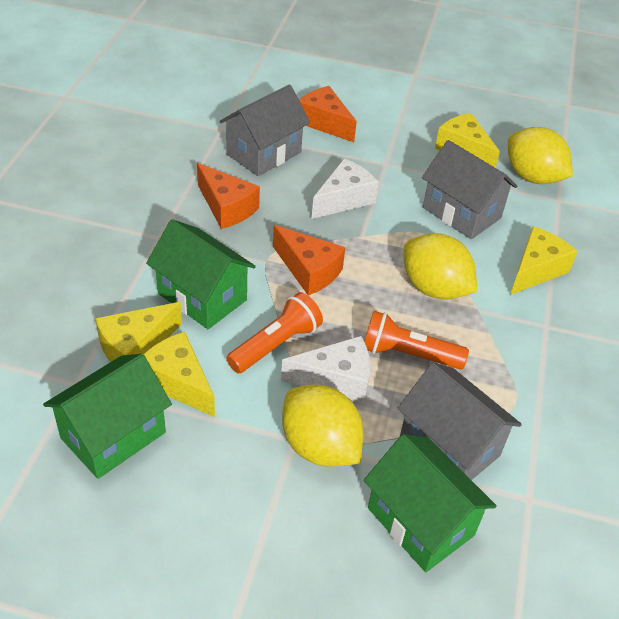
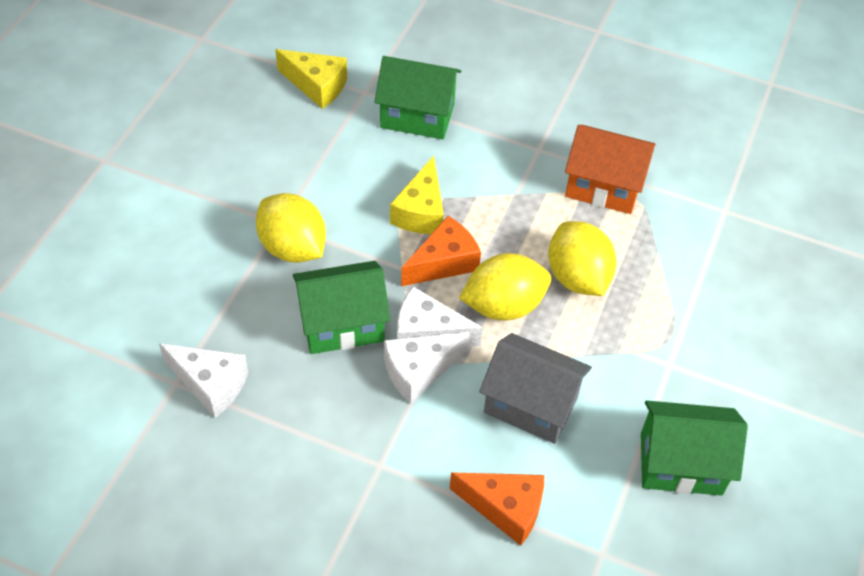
grey house: 3 -> 1
orange cheese: 3 -> 2
orange flashlight: 2 -> 0
orange house: 0 -> 1
white cheese: 2 -> 3
yellow cheese: 4 -> 2

